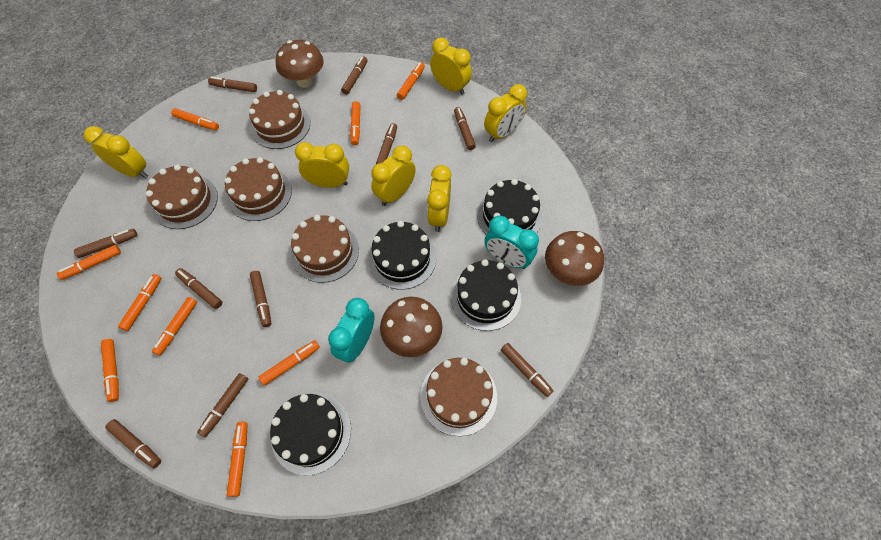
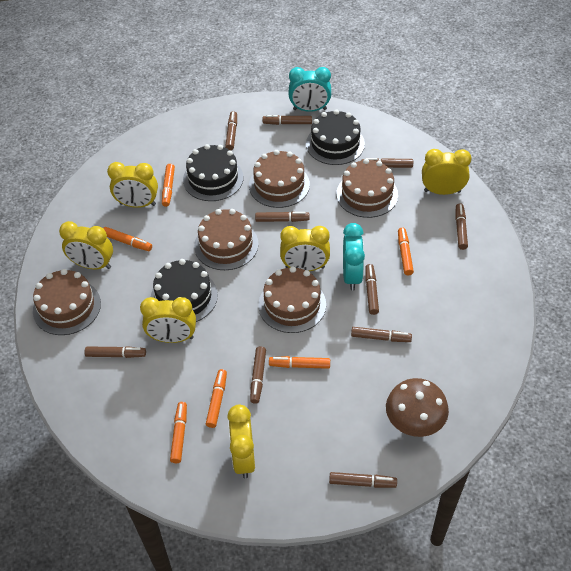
black cake: 4 -> 3
brown mushroom: 3 -> 1
orange marker: 9 -> 6

